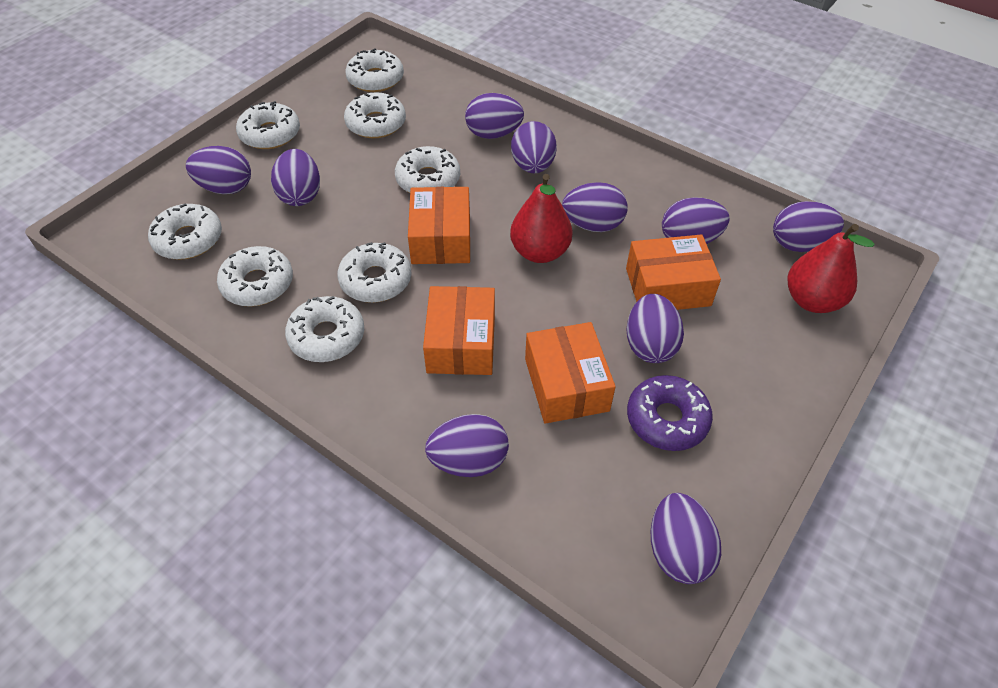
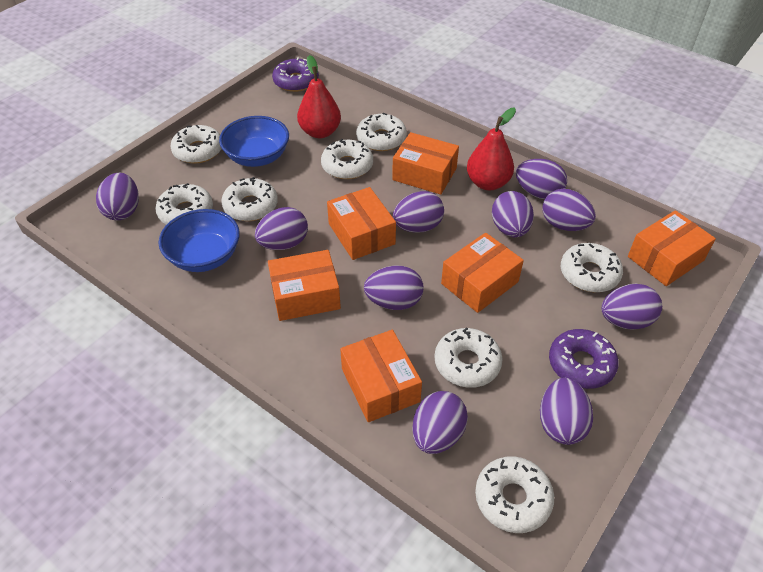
blue bowl: 0 -> 2
orange box: 4 -> 6
purple donut: 1 -> 2

